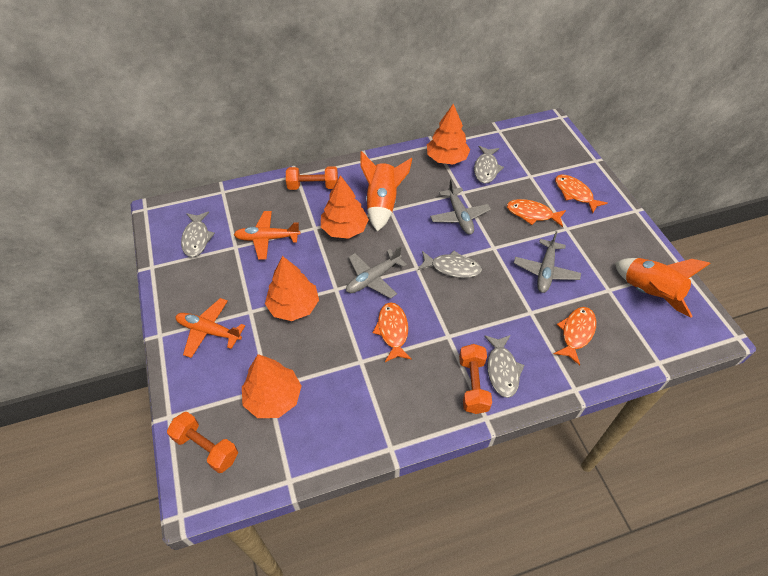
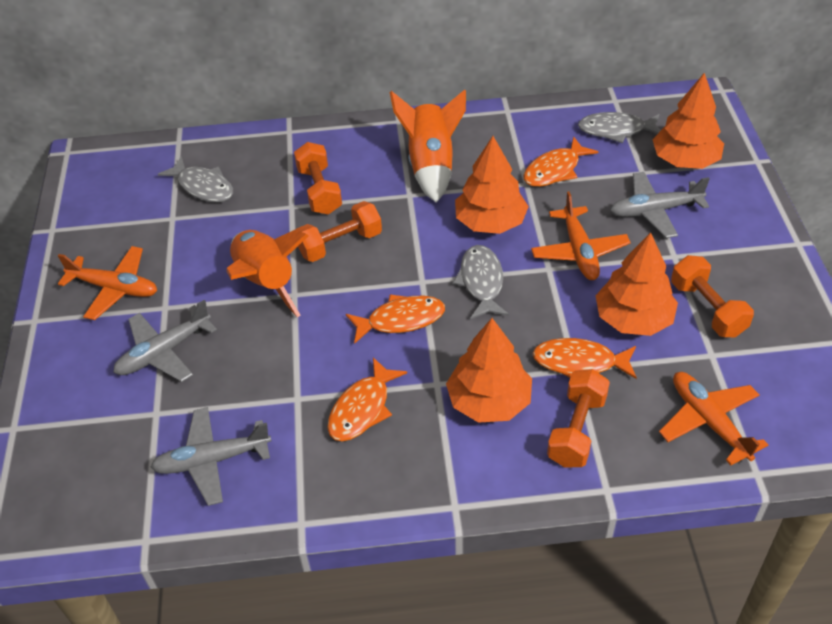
grey fish: 4 -> 3
orange dumbbell: 3 -> 4
orange plane: 2 -> 3

